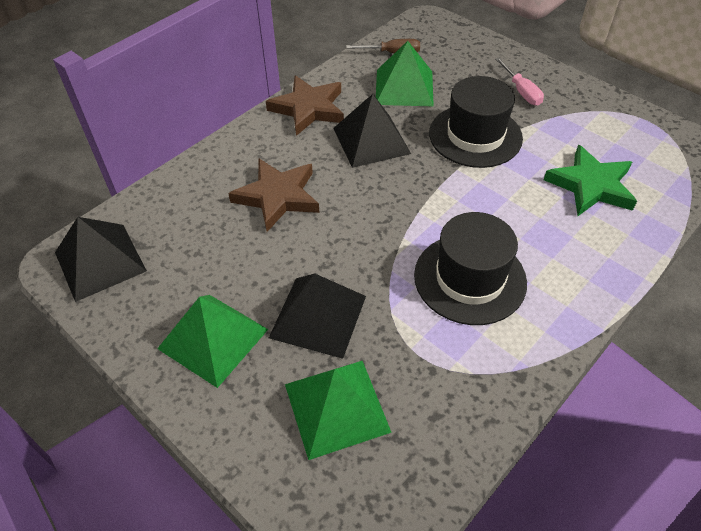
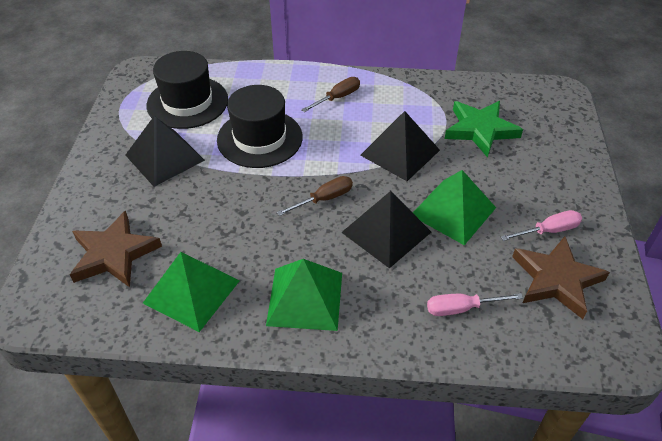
brown screwdriver: 1 -> 2
pink screwdriver: 1 -> 2

